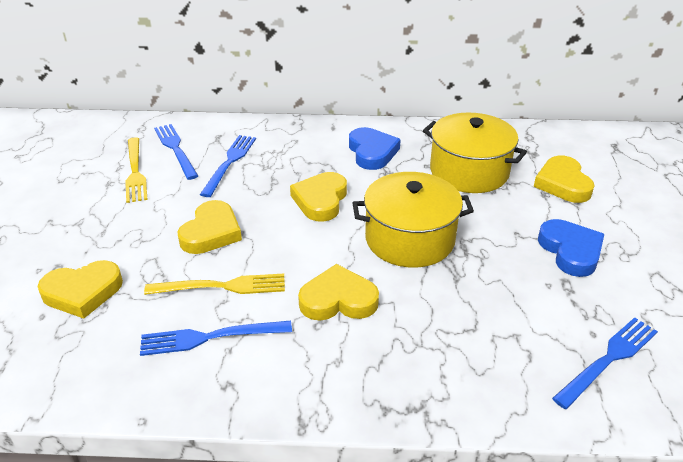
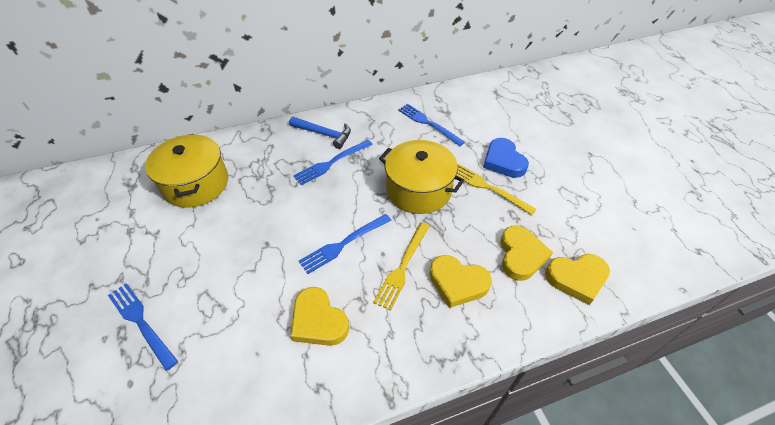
blue hammer: 0 -> 1
blue heart: 2 -> 1
yellow heart: 5 -> 4

